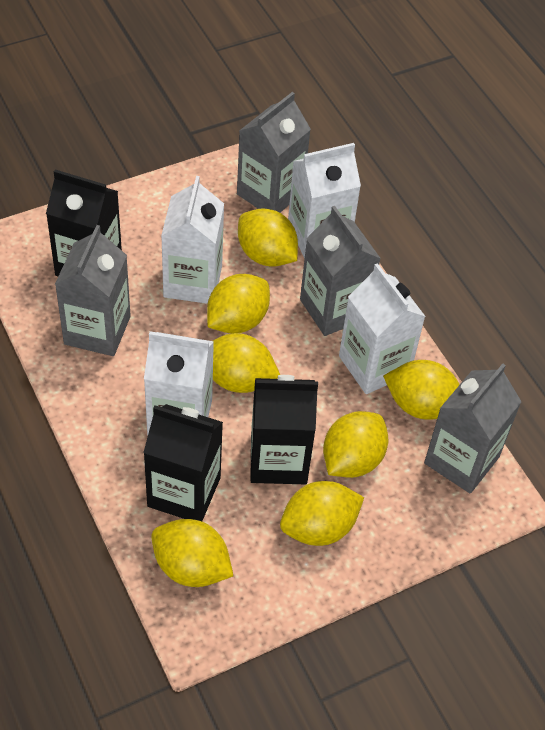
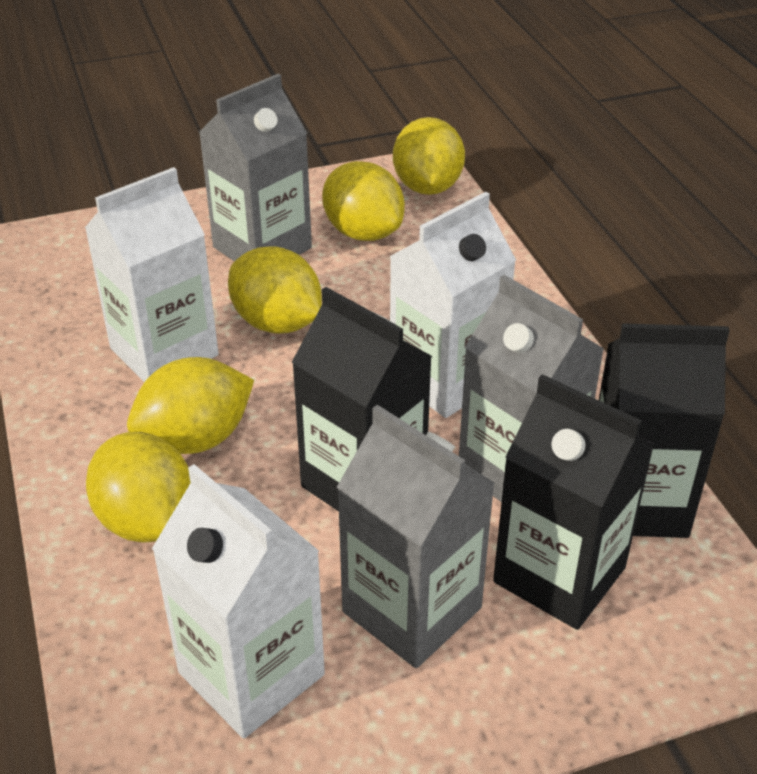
grey carton: 4 -> 3
white carton: 4 -> 3
yellow lemon: 7 -> 5

